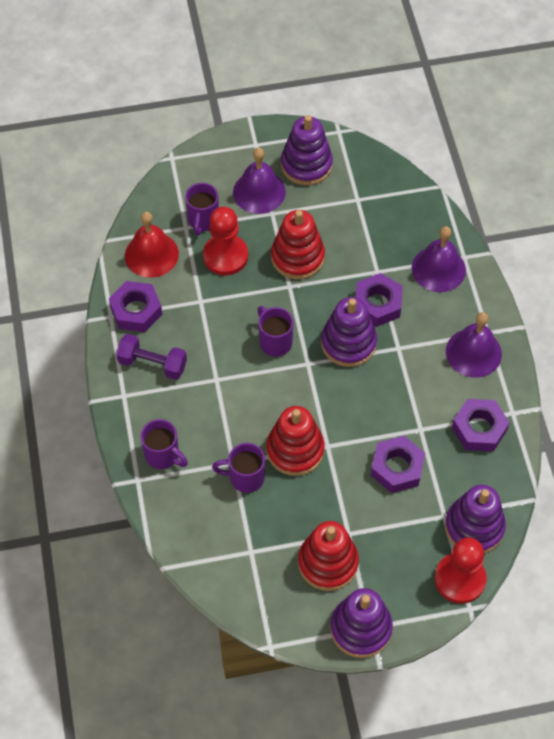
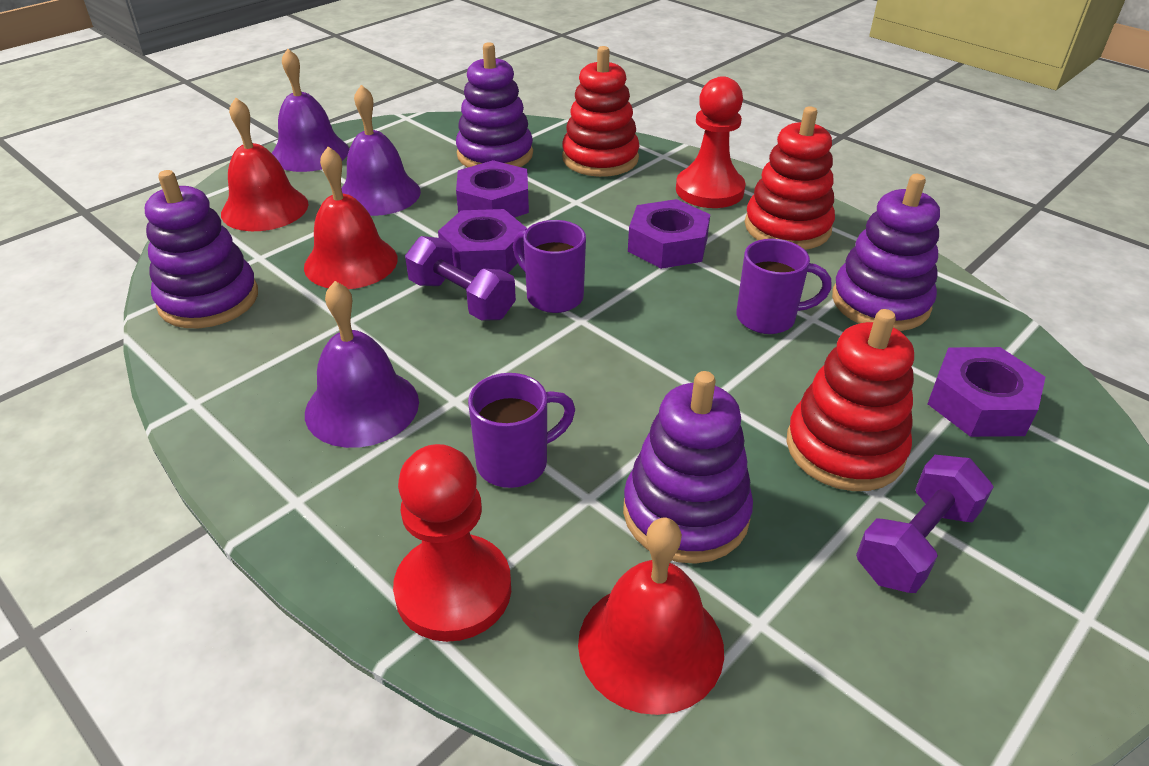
purple dumbbell: 1 -> 2
purple mug: 4 -> 3
red bell: 1 -> 3

